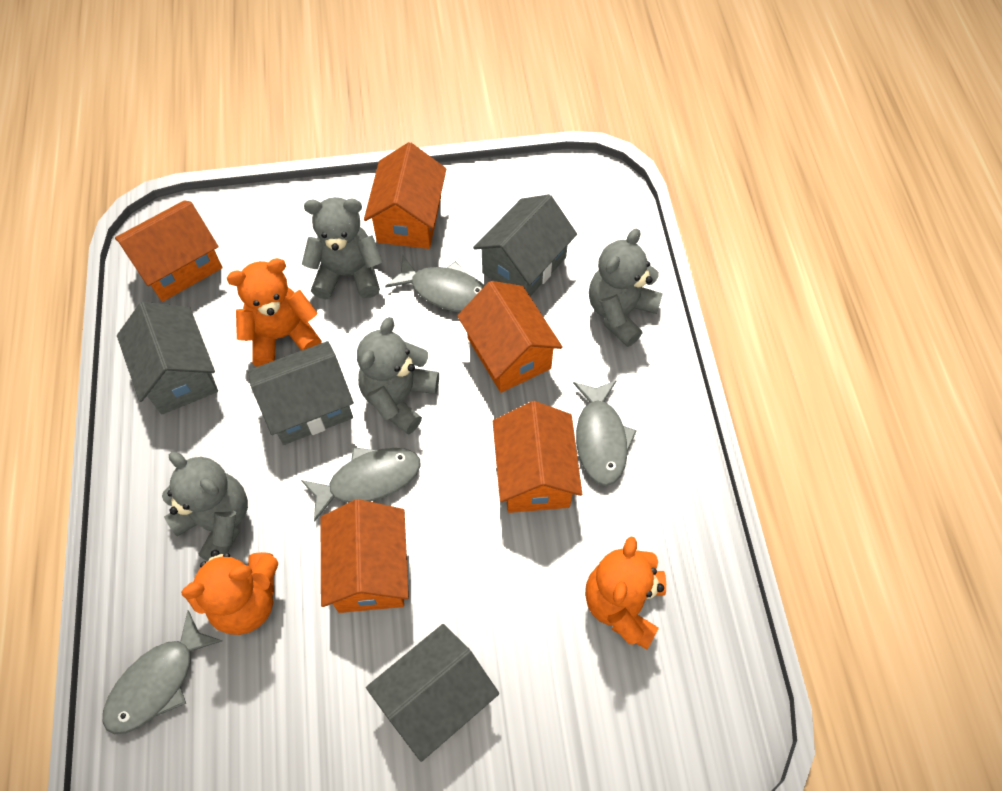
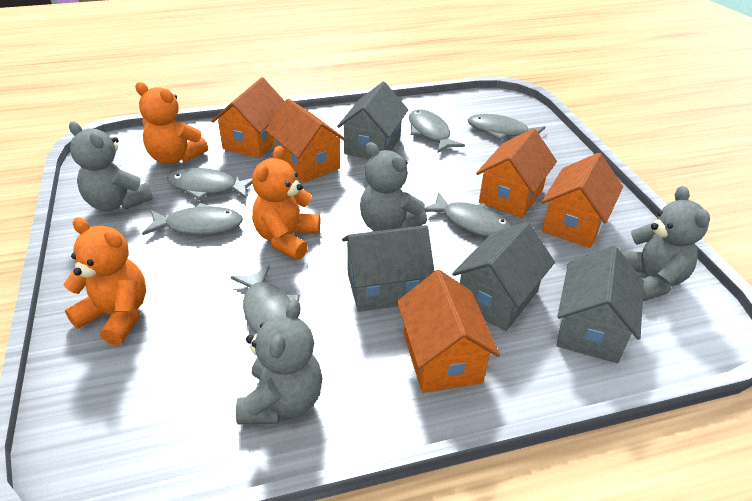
grey fish: 4 -> 6

